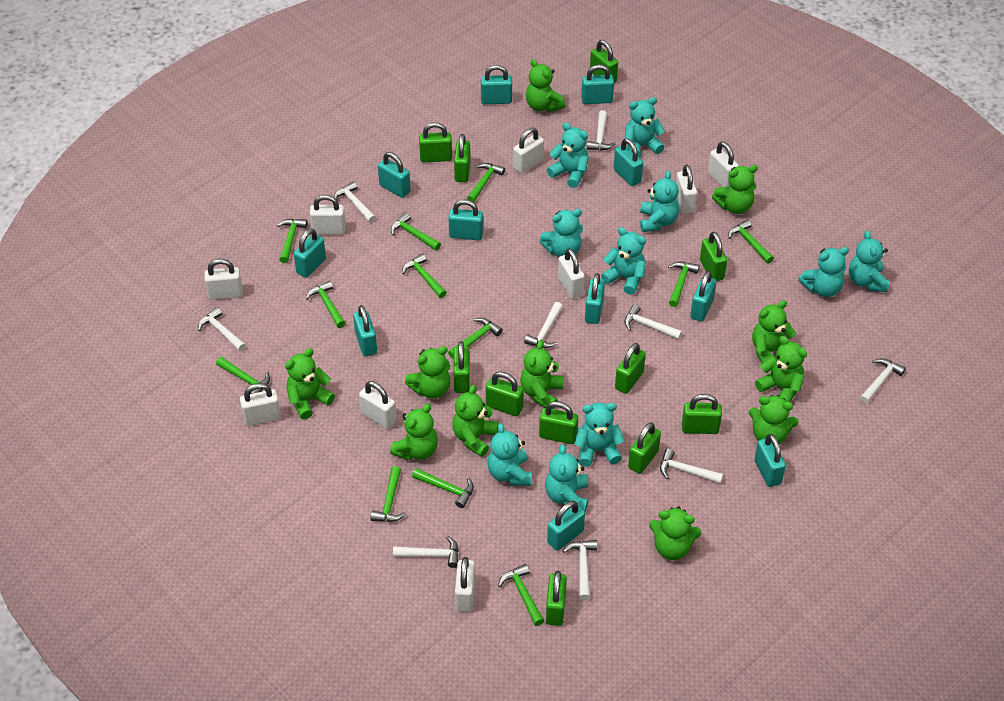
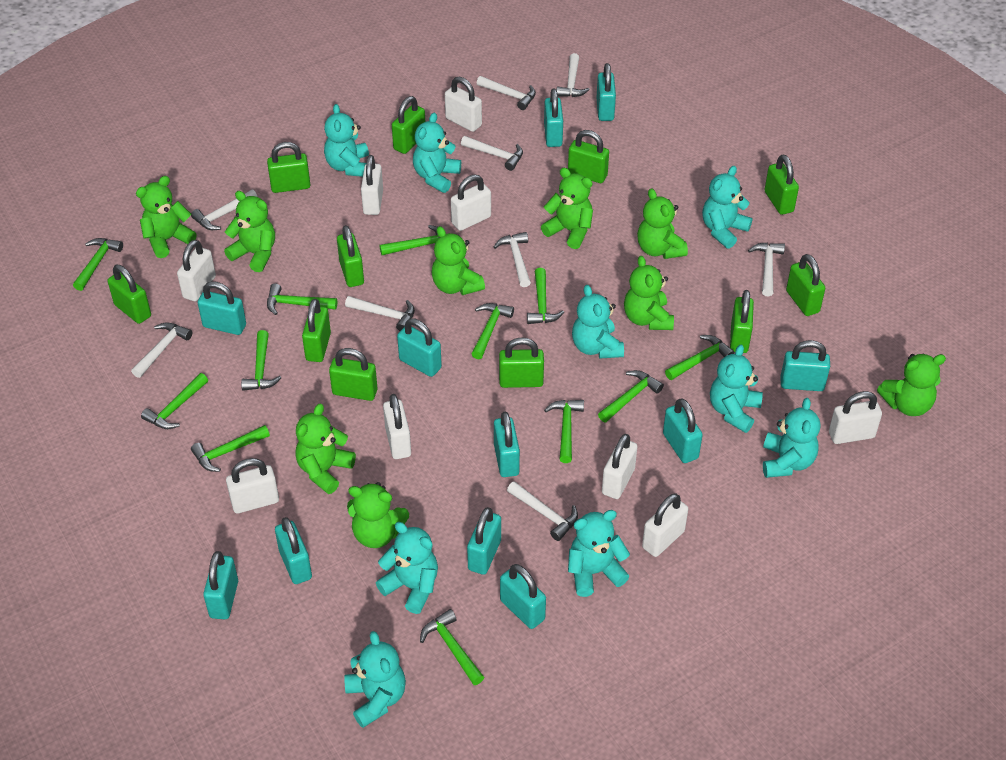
green teddy bear: 11 -> 9
turquoise teddy bear: 10 -> 9

